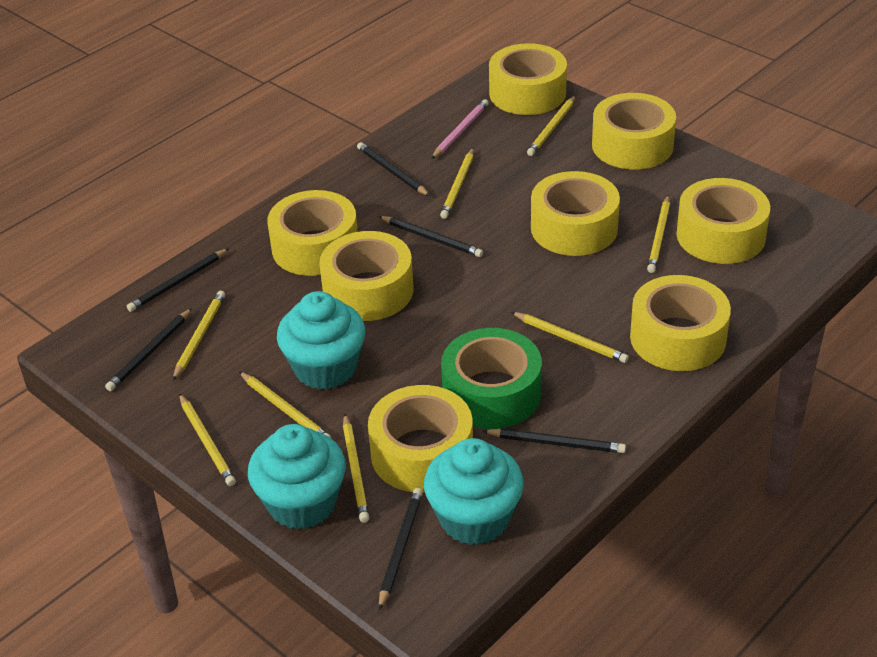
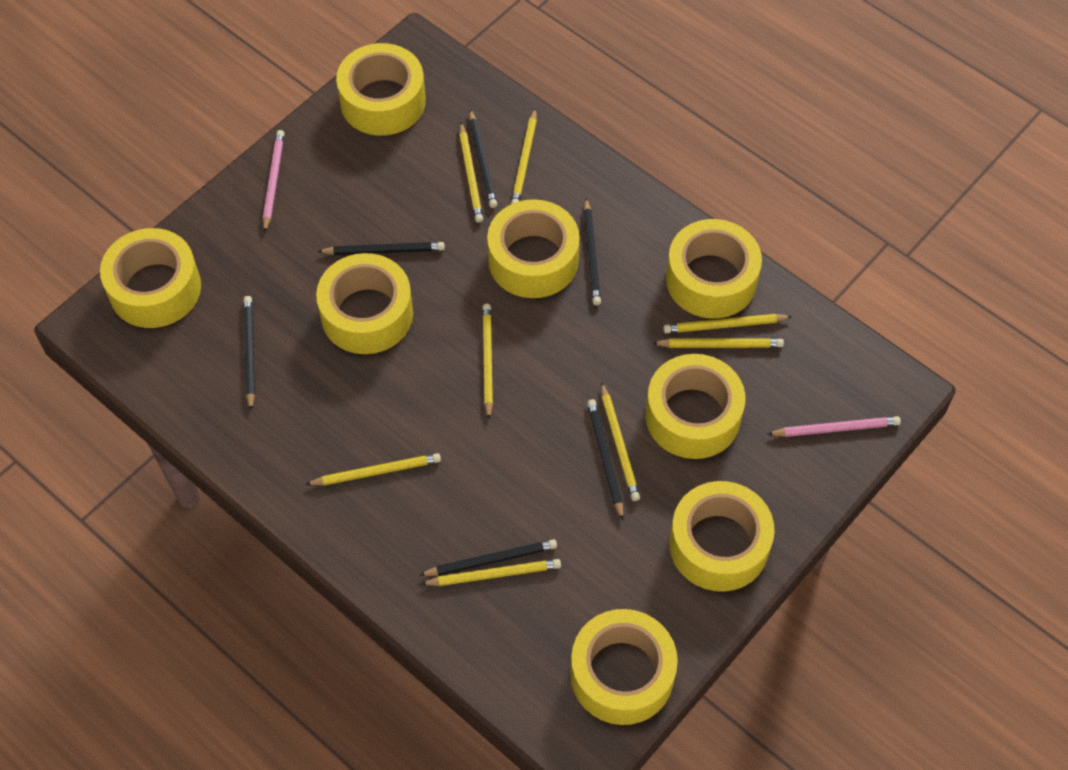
green tape: 1 -> 0
pink pencil: 1 -> 2
turquoise cupcake: 3 -> 0

